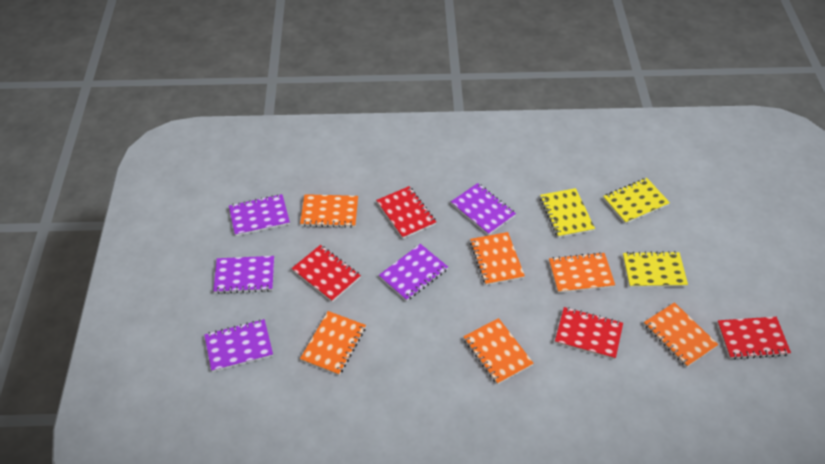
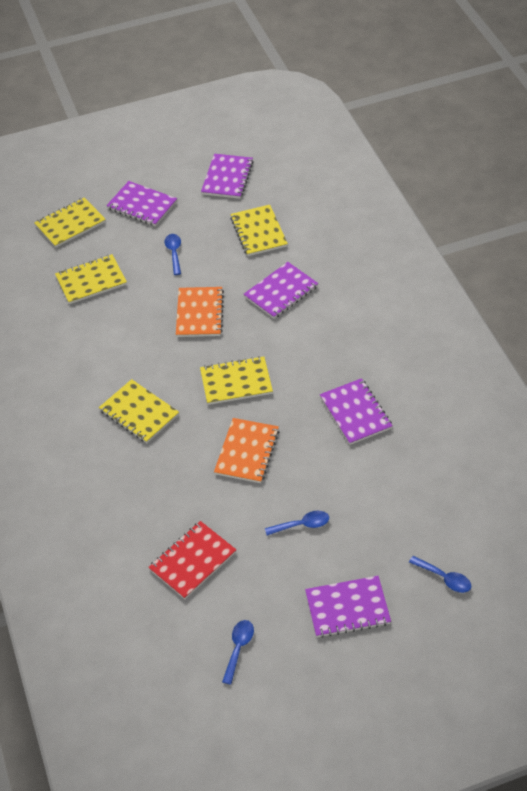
blue spoon: 0 -> 4
orange notebook: 6 -> 2
red notebook: 4 -> 1
yellow notebook: 3 -> 5

